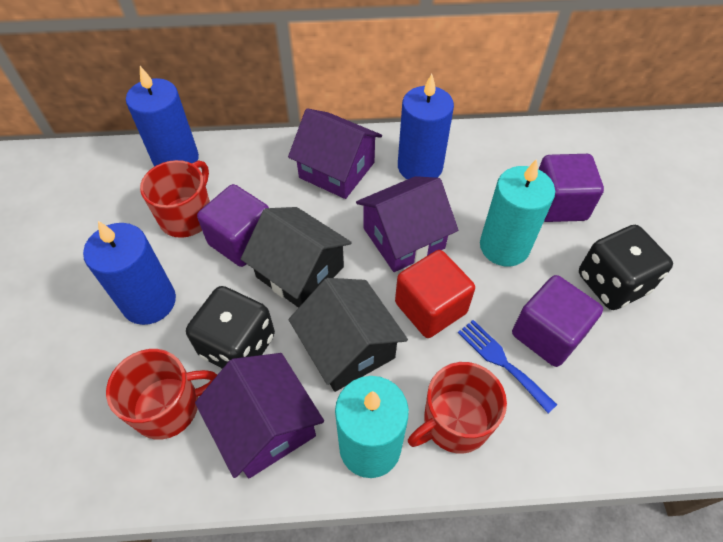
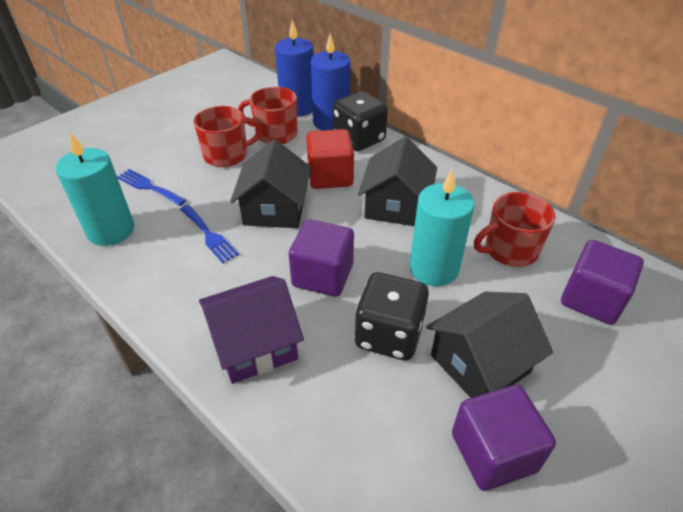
black house: 2 -> 3
blue candle: 3 -> 2
blue fork: 1 -> 2
purple house: 3 -> 1

